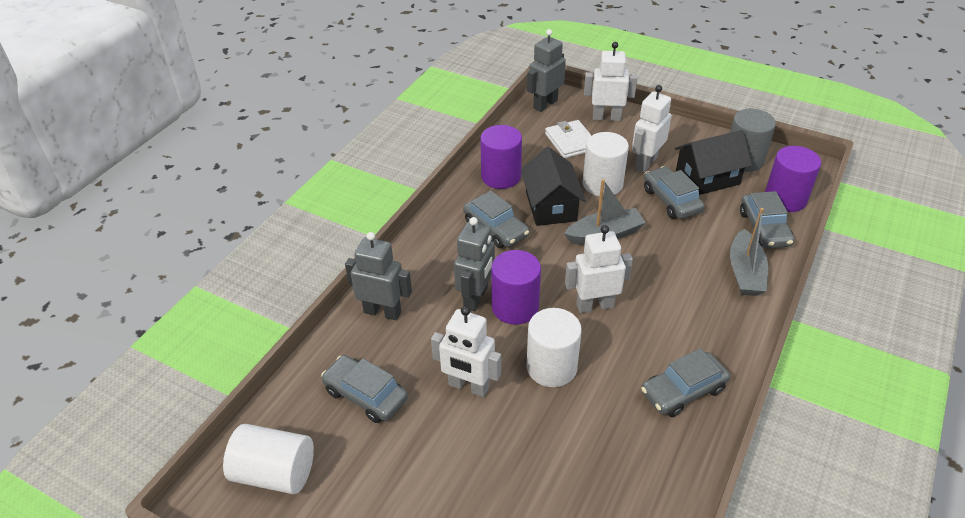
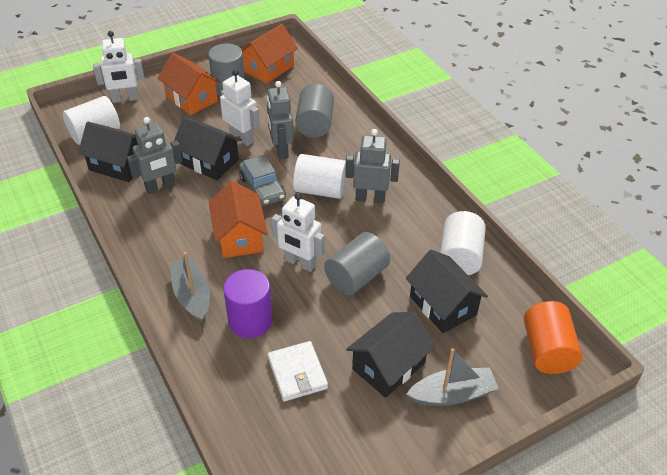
black house: 2 -> 4
grey car: 5 -> 1
grey cylinder: 1 -> 3
orange cylinder: 0 -> 1
orange house: 0 -> 3
purple cylinder: 3 -> 1
white robot: 4 -> 3

